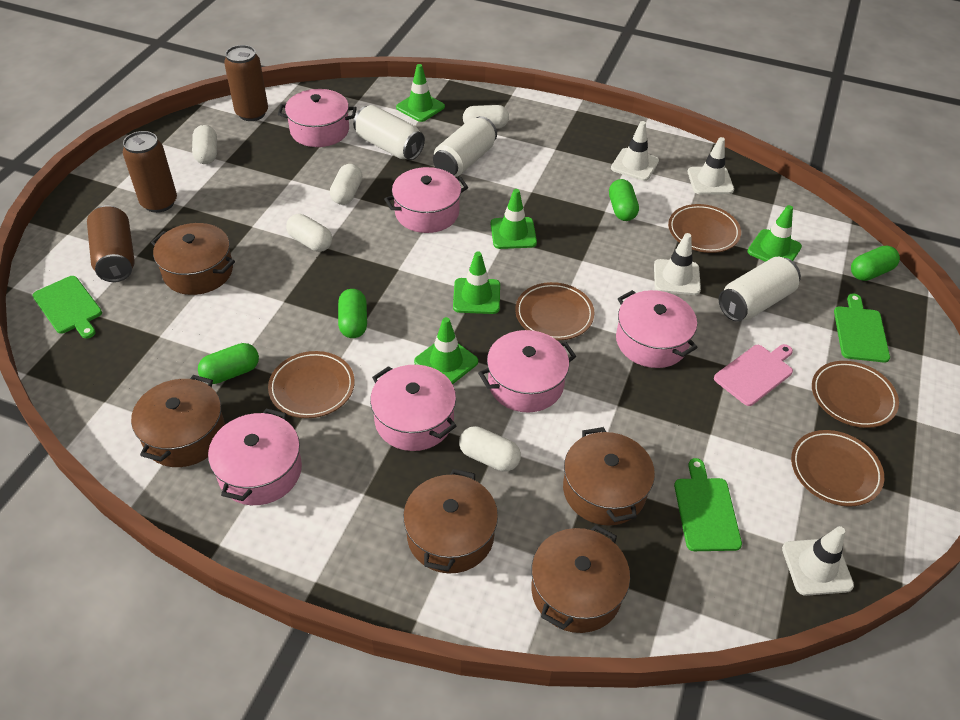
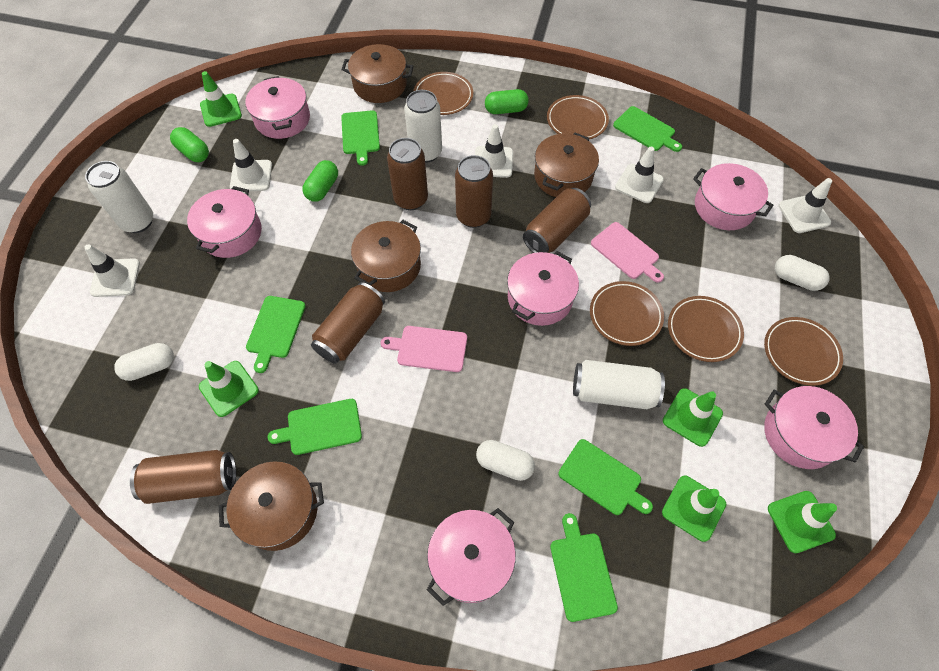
brown can: 3 -> 5
brown pot: 5 -> 4
green capsule: 4 -> 3
green cutting board: 3 -> 6
pink cutting board: 1 -> 2
white capsule: 5 -> 3
white traffic cone: 4 -> 5

